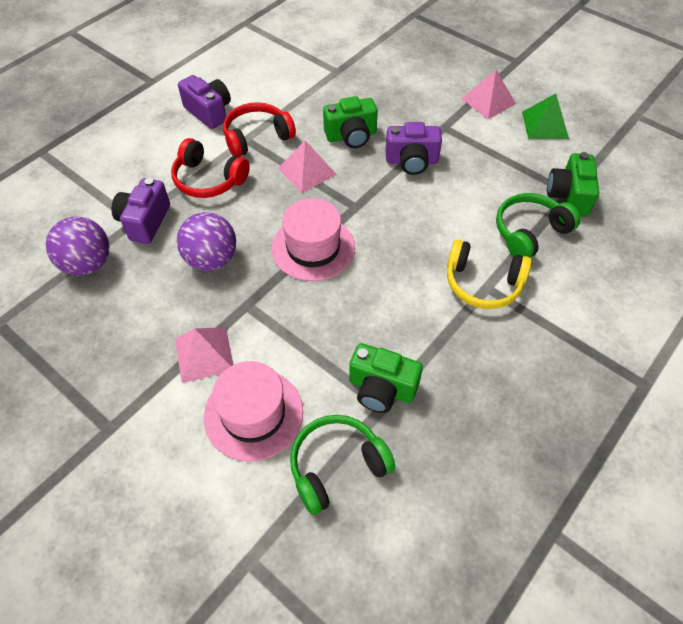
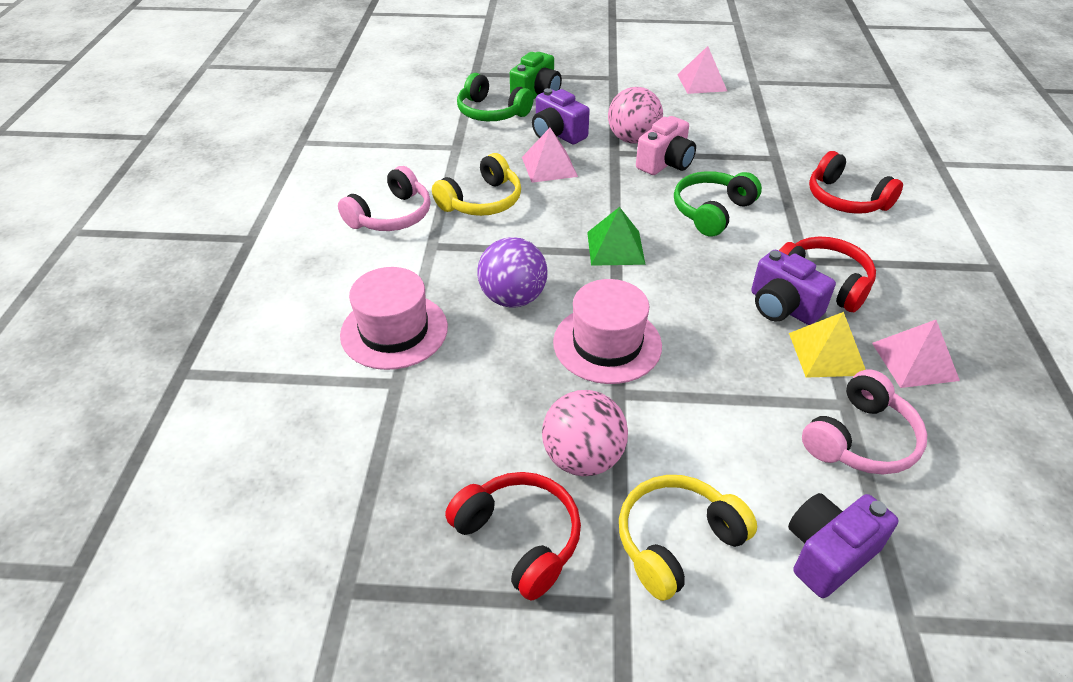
green camera: 3 -> 1
pink ball: 0 -> 2
pink camera: 0 -> 1
pink headphones: 0 -> 2
purple ball: 2 -> 1
red headphones: 2 -> 3
yellow headphones: 1 -> 2
yellow pyramid: 0 -> 1

